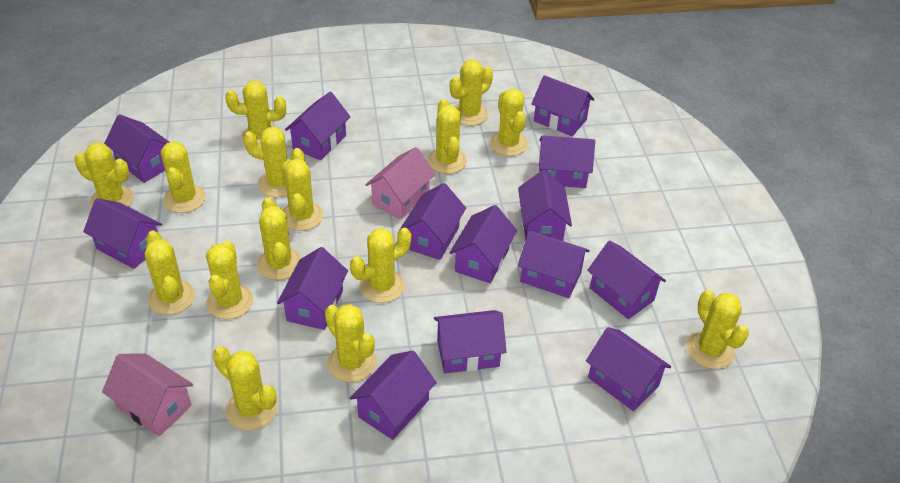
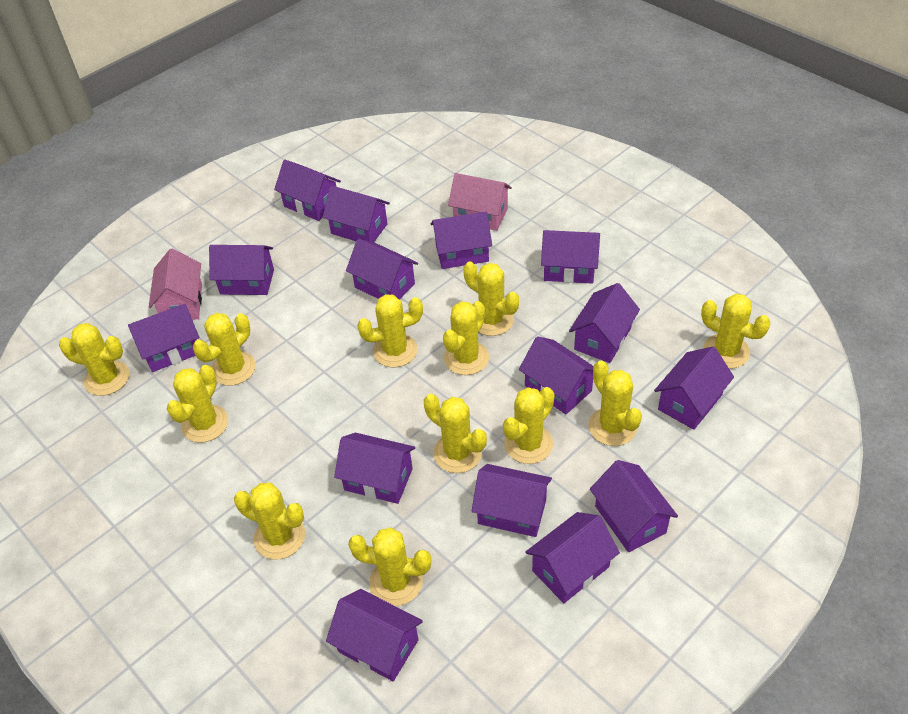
purple house: 14 -> 15
yellow cactus: 15 -> 12

